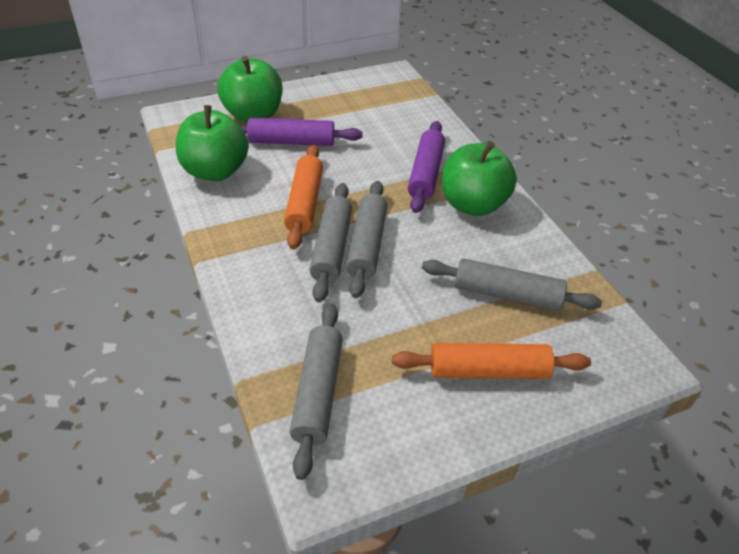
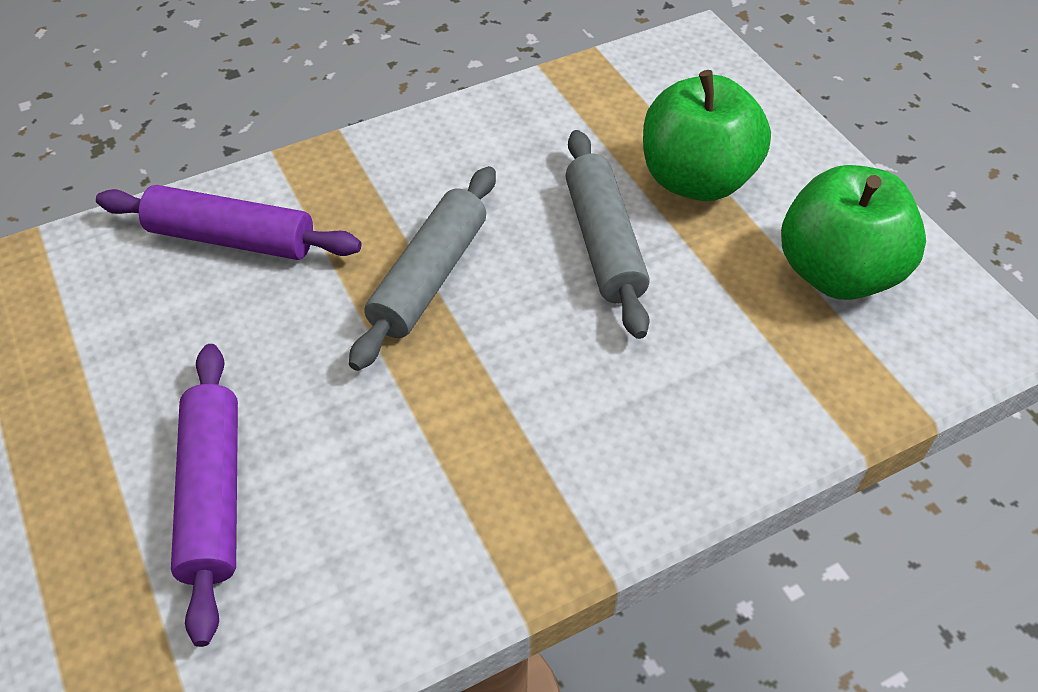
green apple: 3 -> 2
grey rolling pin: 4 -> 2
orange rolling pin: 2 -> 0

